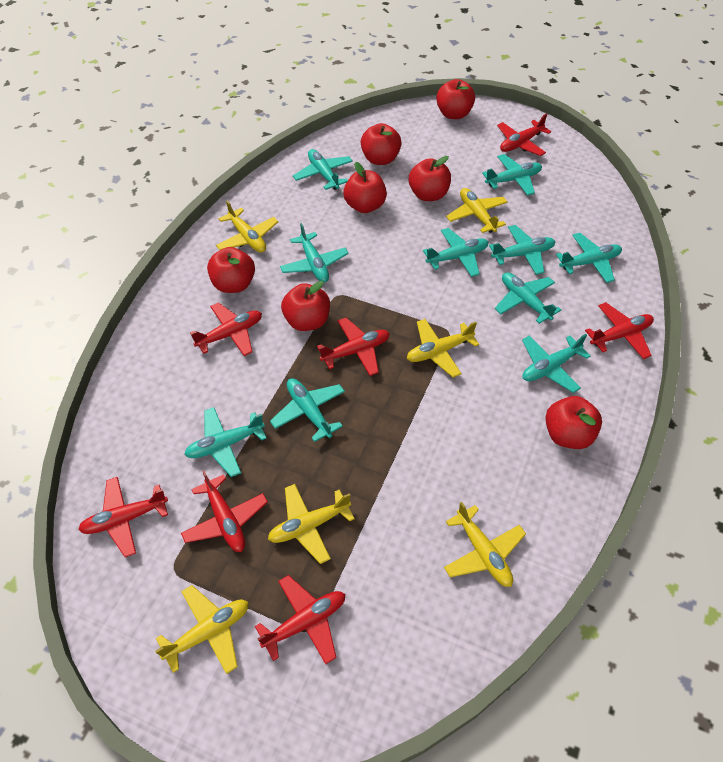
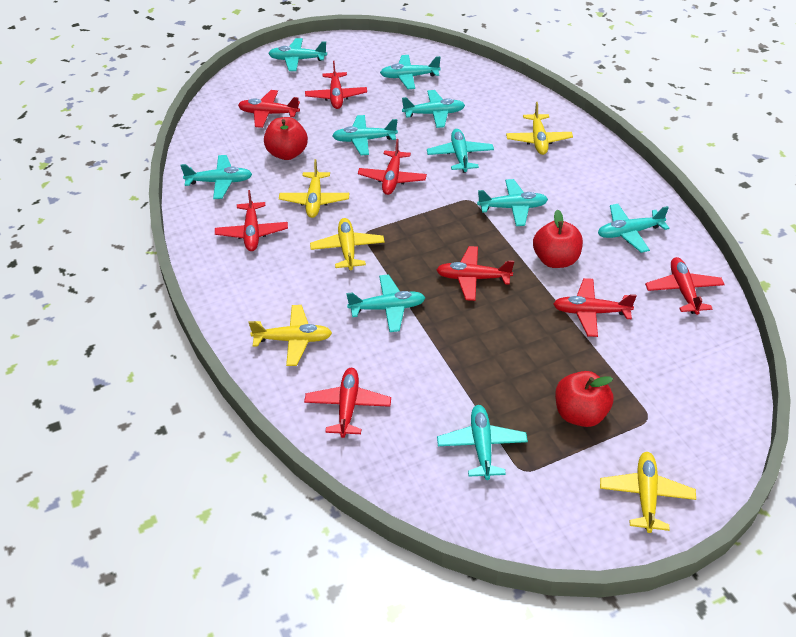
red apple: 7 -> 3
red plane: 7 -> 8
yellow plane: 6 -> 5

